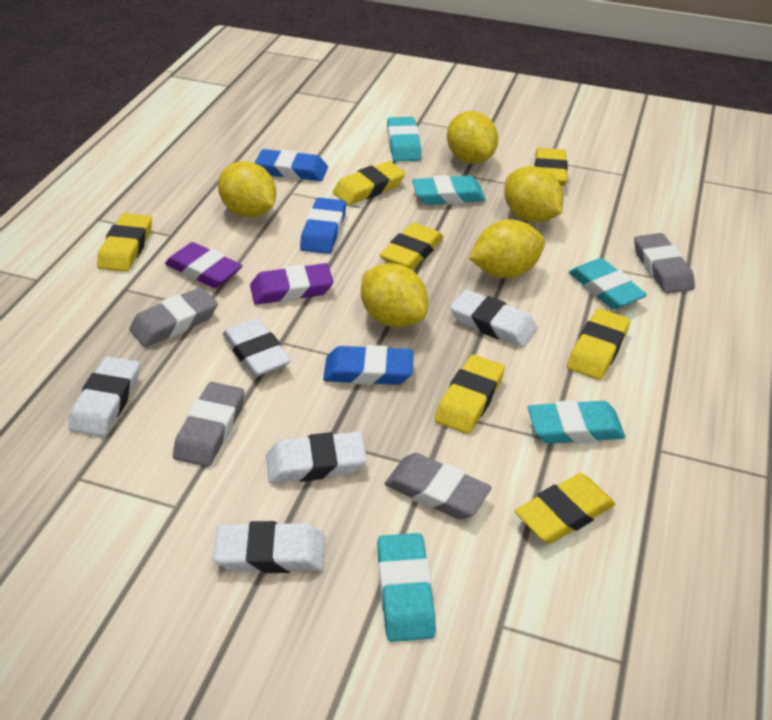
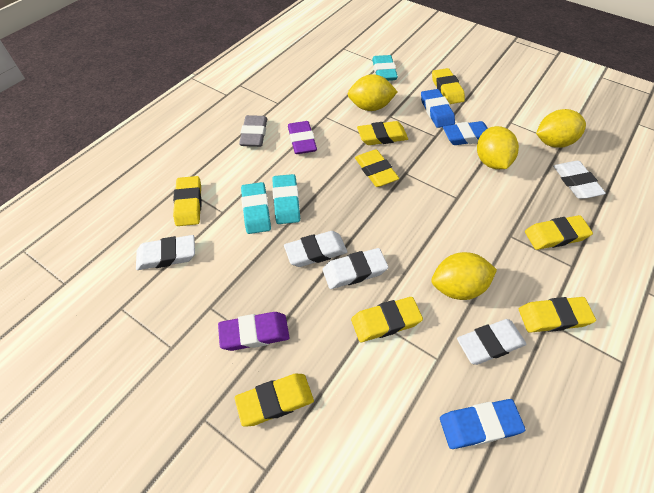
grey eraser: 4 -> 1
turquoise eraser: 5 -> 3
yellow eraser: 7 -> 8
yellow lemon: 5 -> 4

